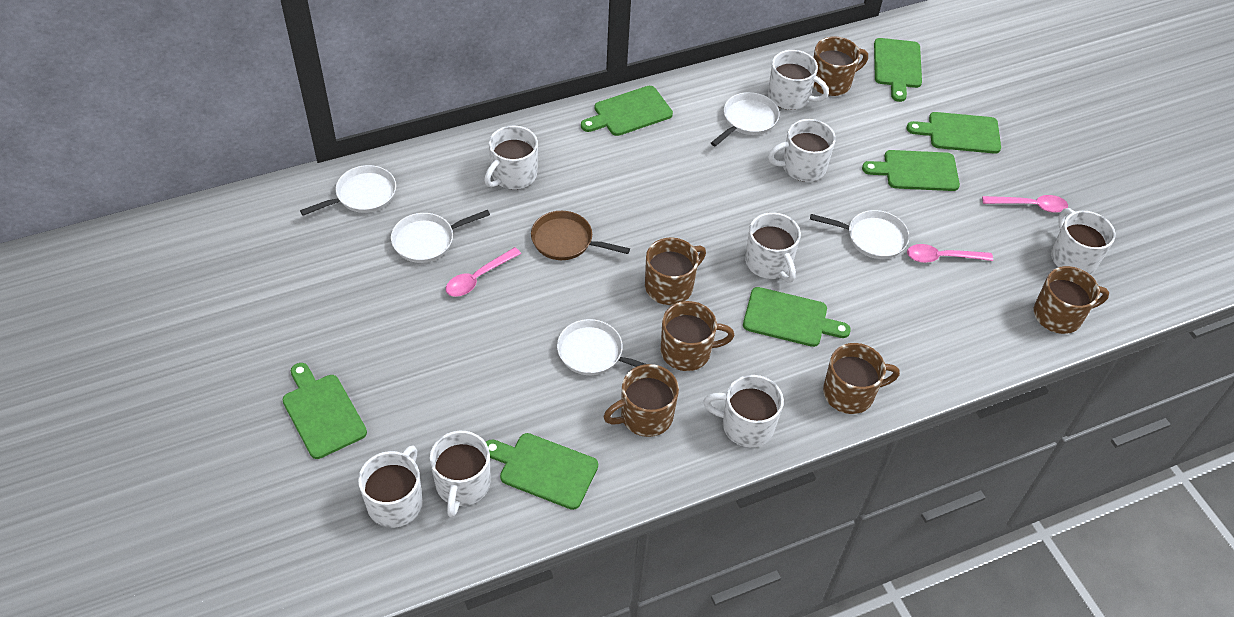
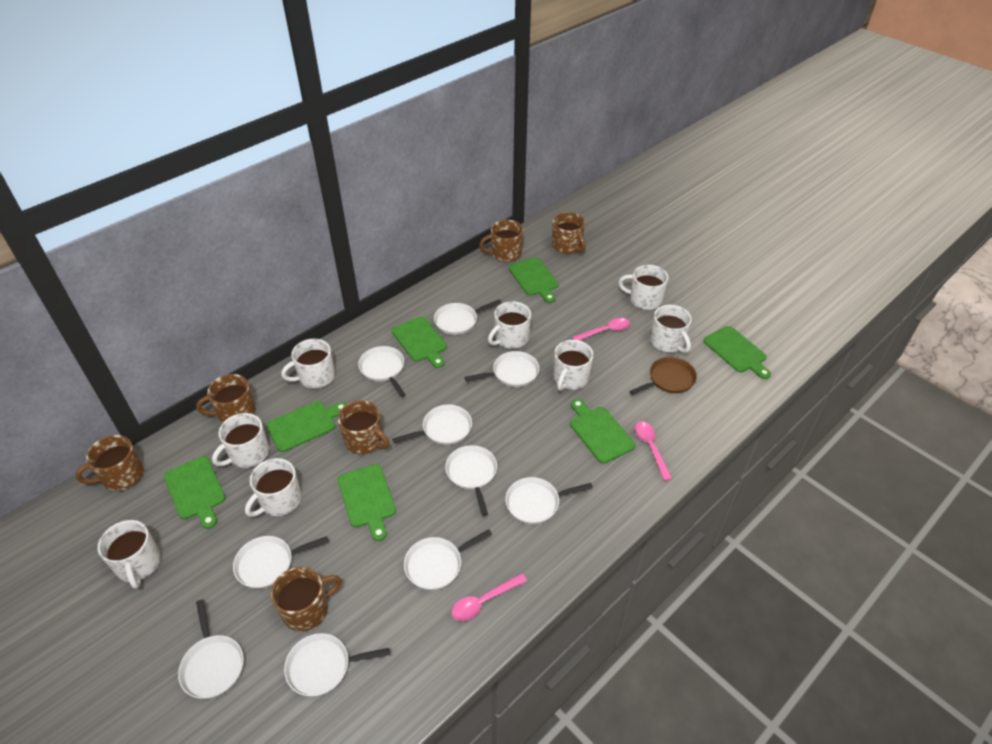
white pan: 5 -> 10

